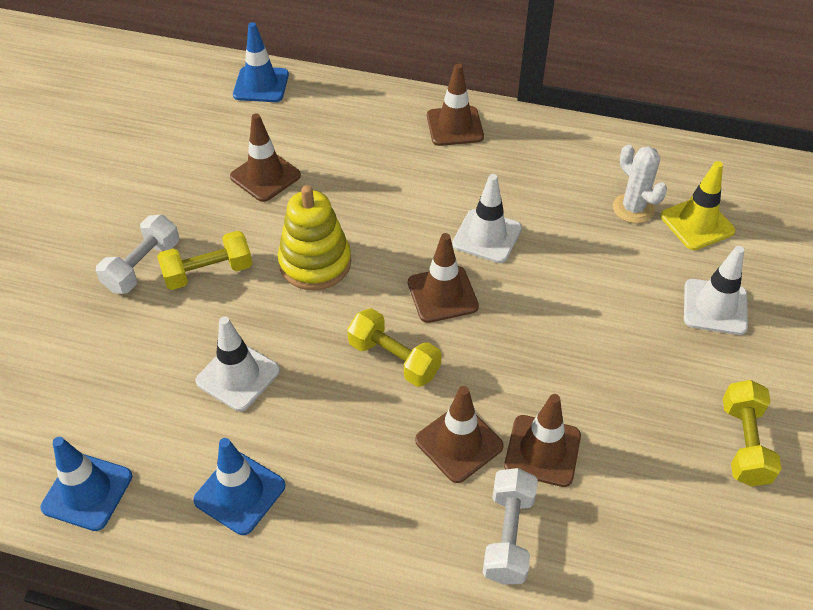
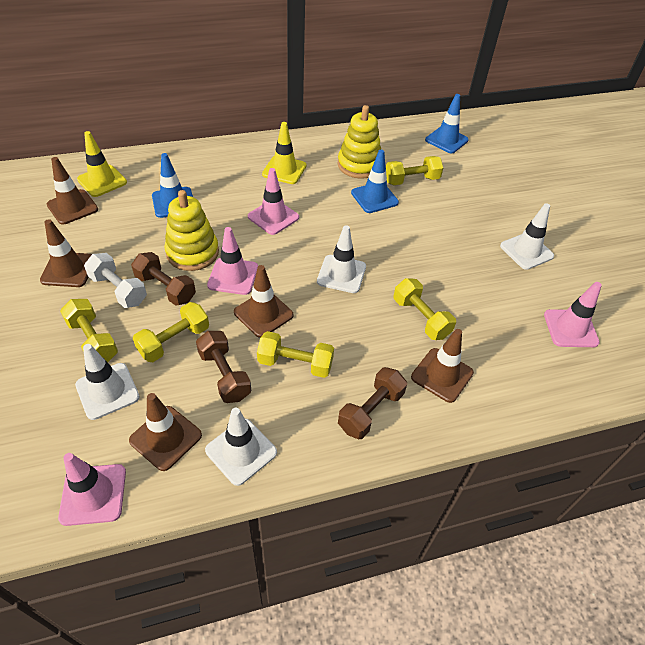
brown dumbbell: 0 -> 3
pink traffic cone: 0 -> 4
white cactus: 1 -> 0
white dumbbell: 2 -> 1
white traffic cone: 3 -> 4
yellow dumbbell: 3 -> 5
yellow stacking toy: 1 -> 2
yellow traffic cone: 1 -> 2

